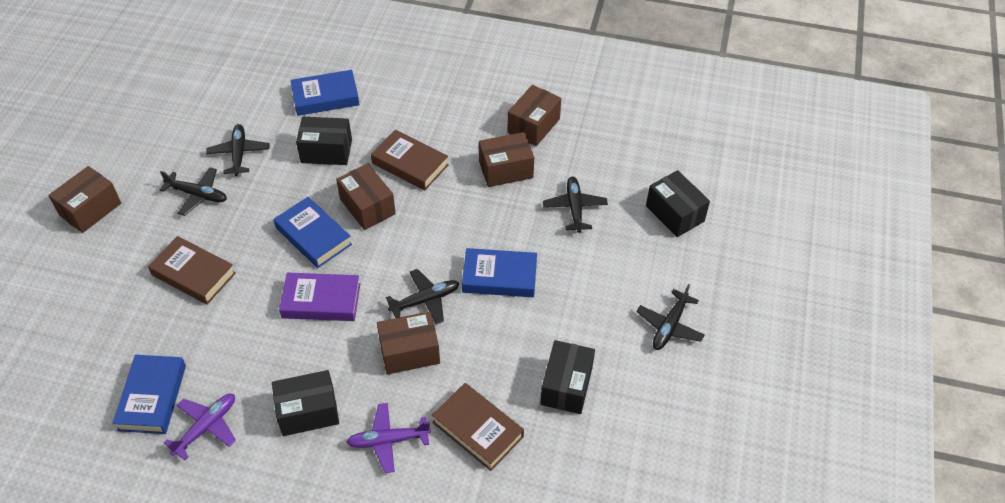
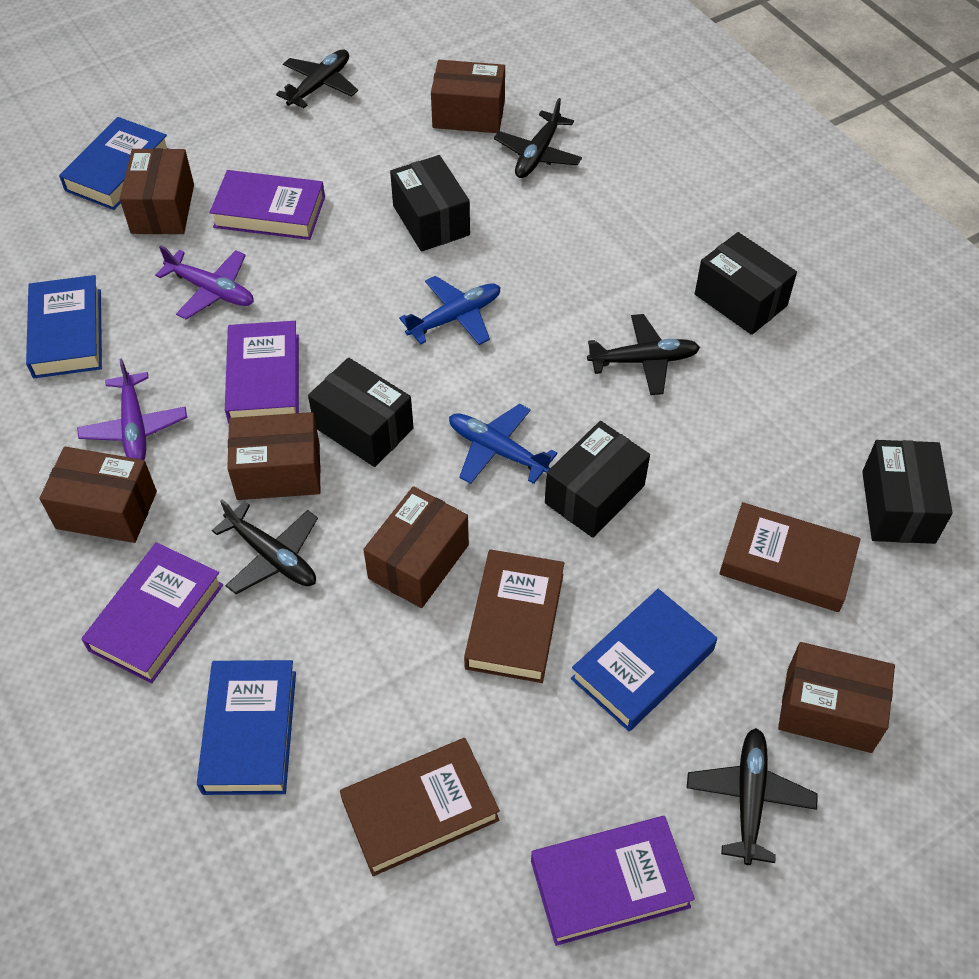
black box: 4 -> 5
blue plane: 0 -> 2
brown box: 5 -> 6
purple book: 1 -> 4

